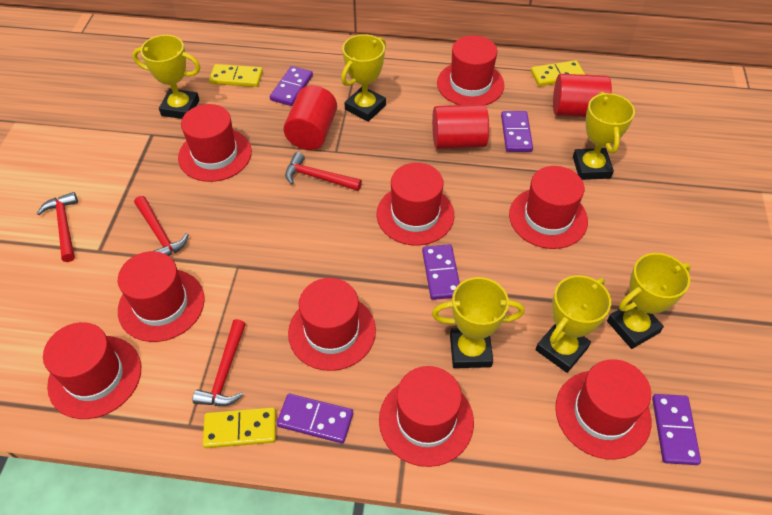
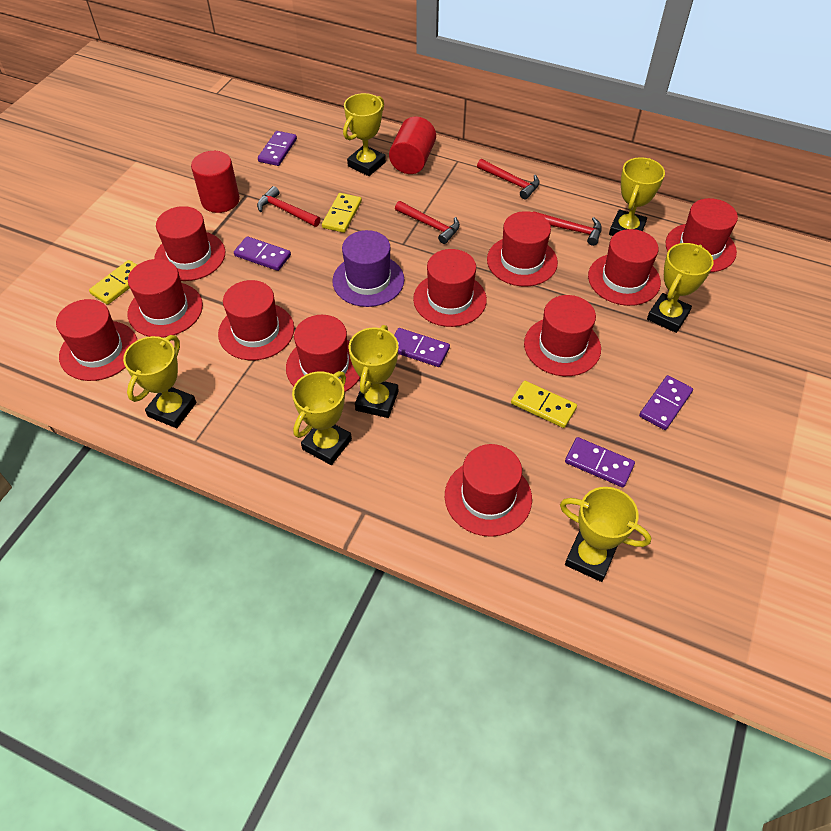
purple hat: 0 -> 1
red cylinder: 3 -> 2
red hat: 9 -> 11
yellow trophy: 6 -> 7

